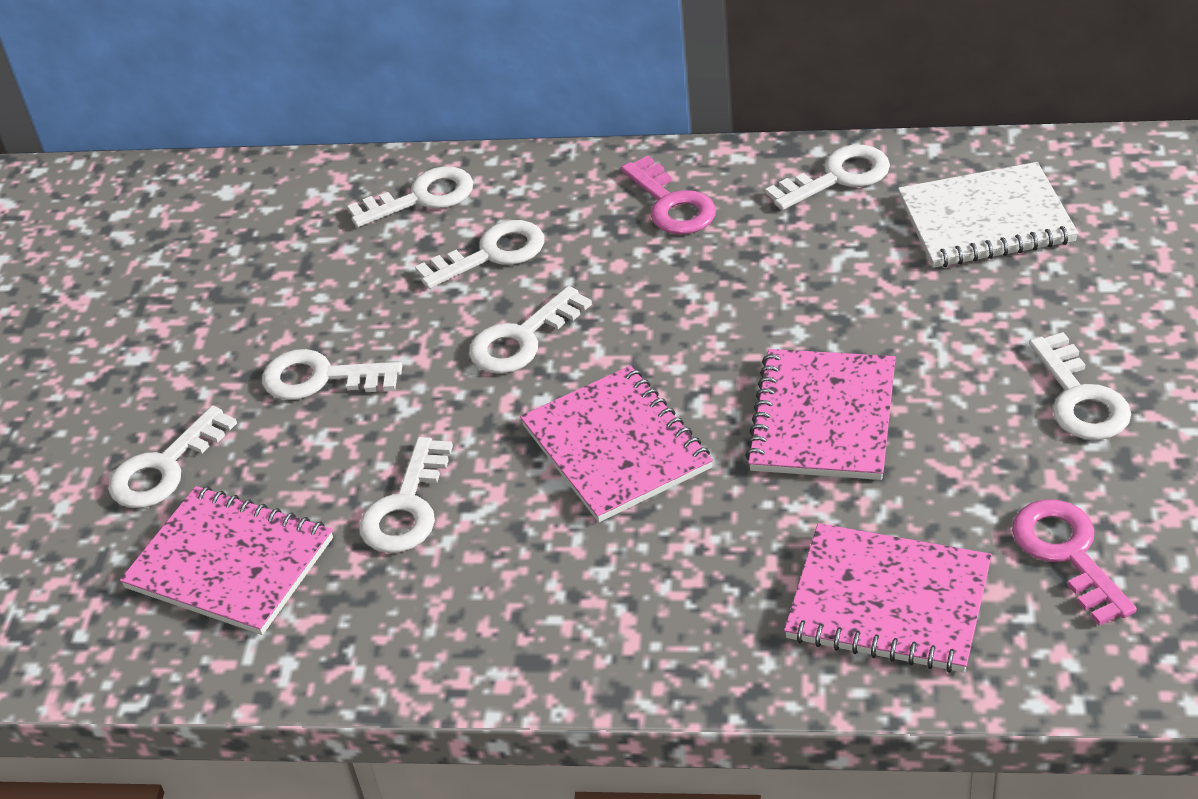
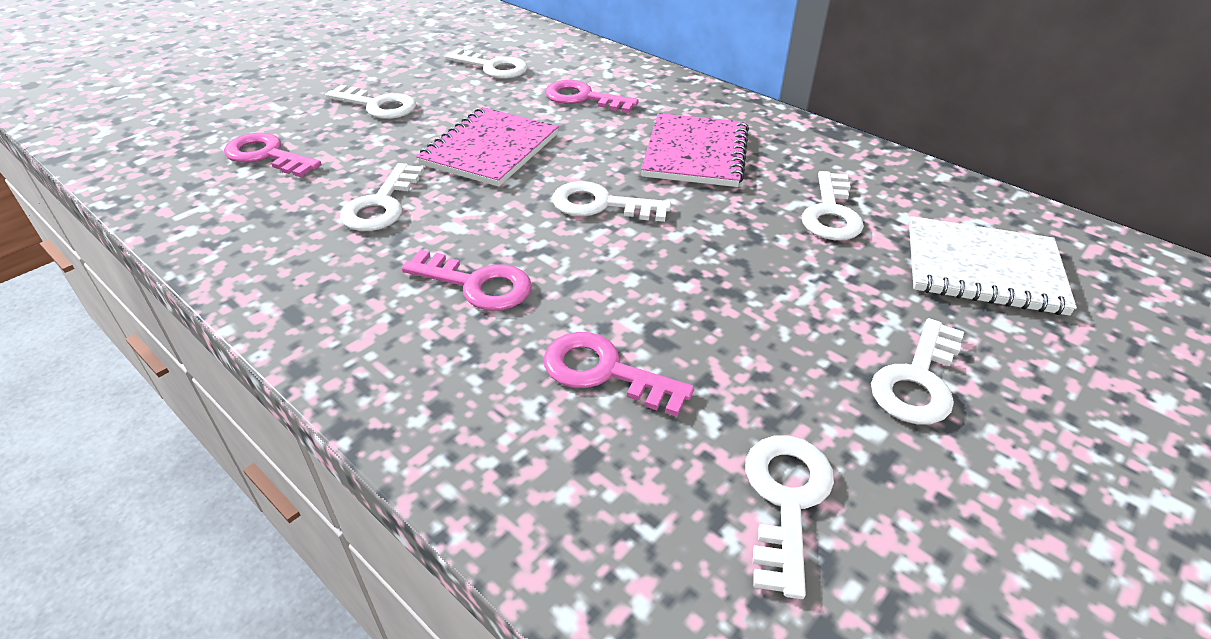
pink key: 2 -> 4
pink notebook: 4 -> 2
white key: 8 -> 7

